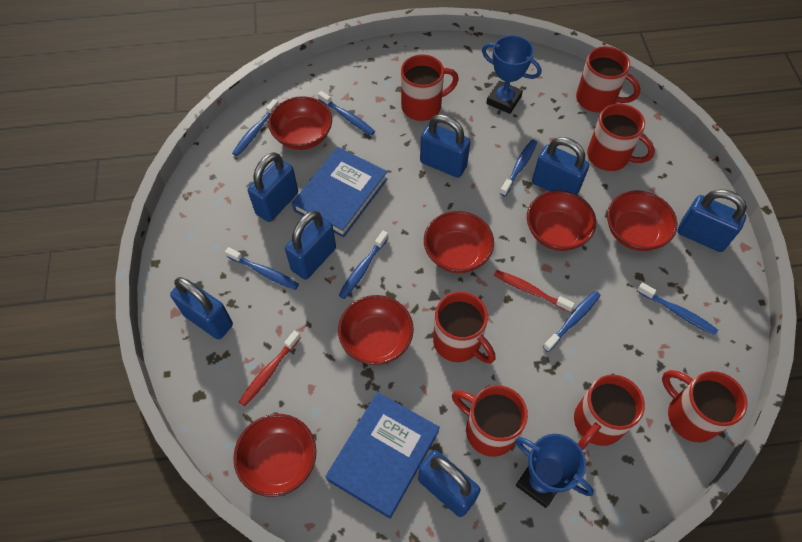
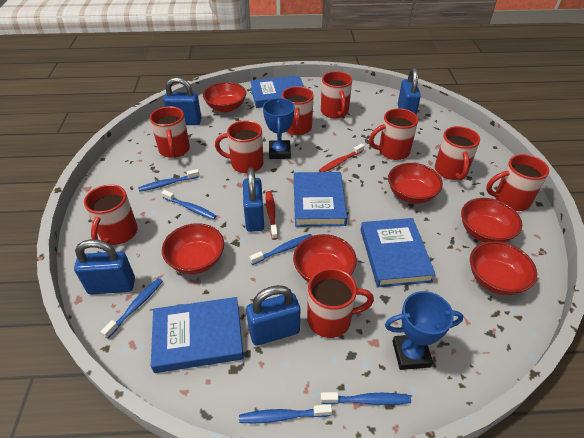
blue book: 2 -> 4
blue padlock: 7 -> 5
blue toothbrush: 7 -> 6
red mug: 7 -> 9

